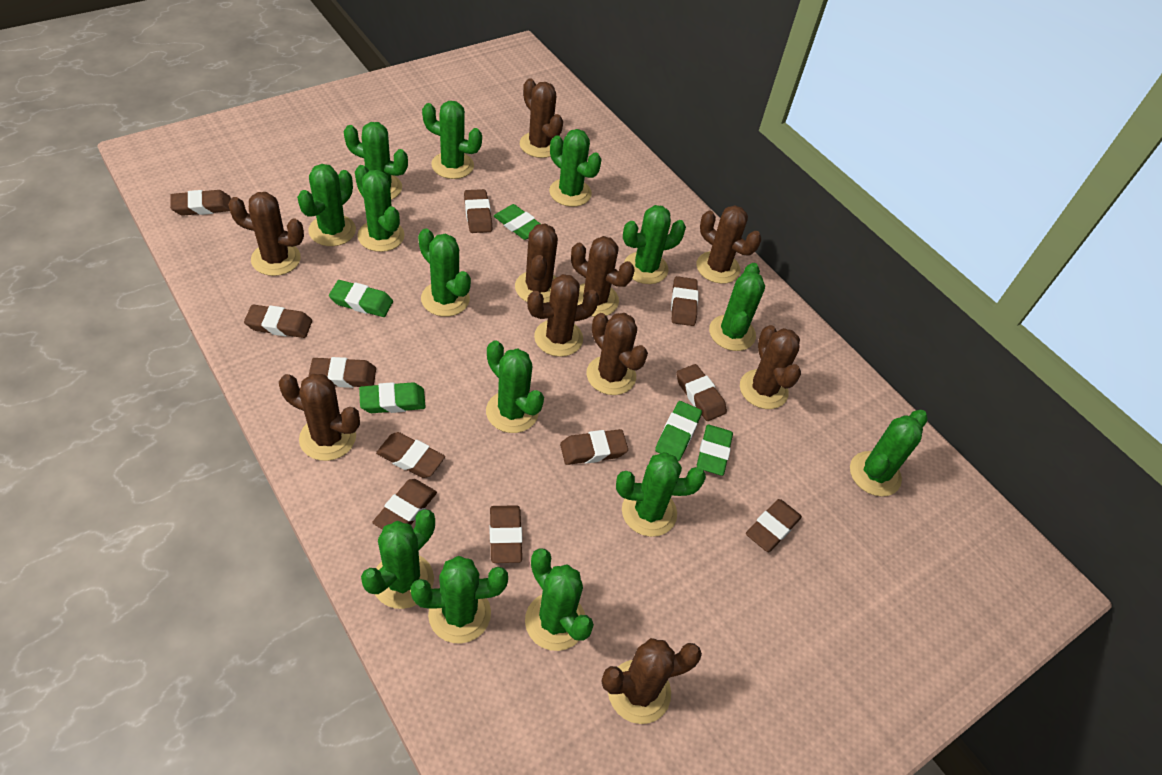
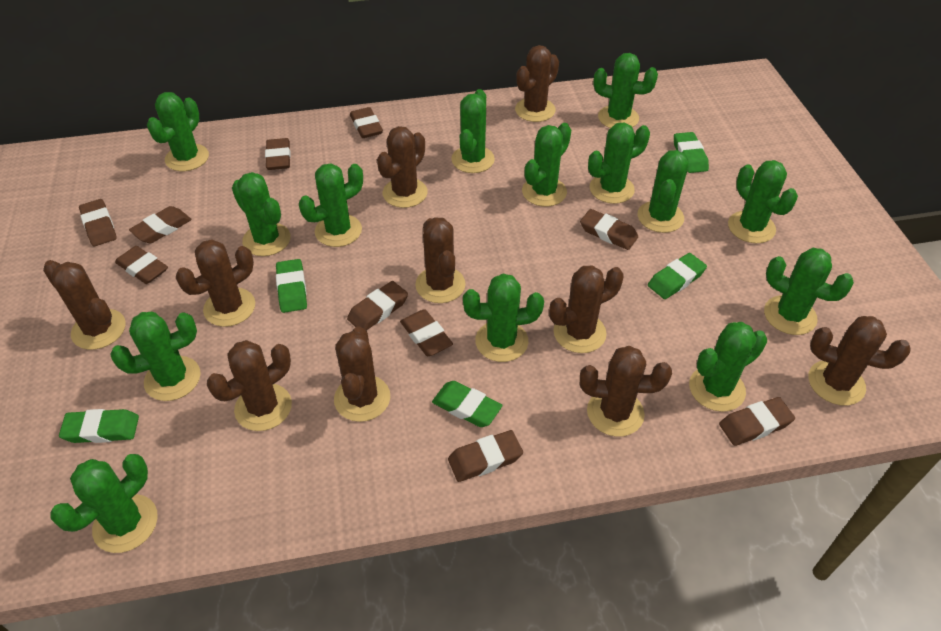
brown eraser: 11 -> 10

